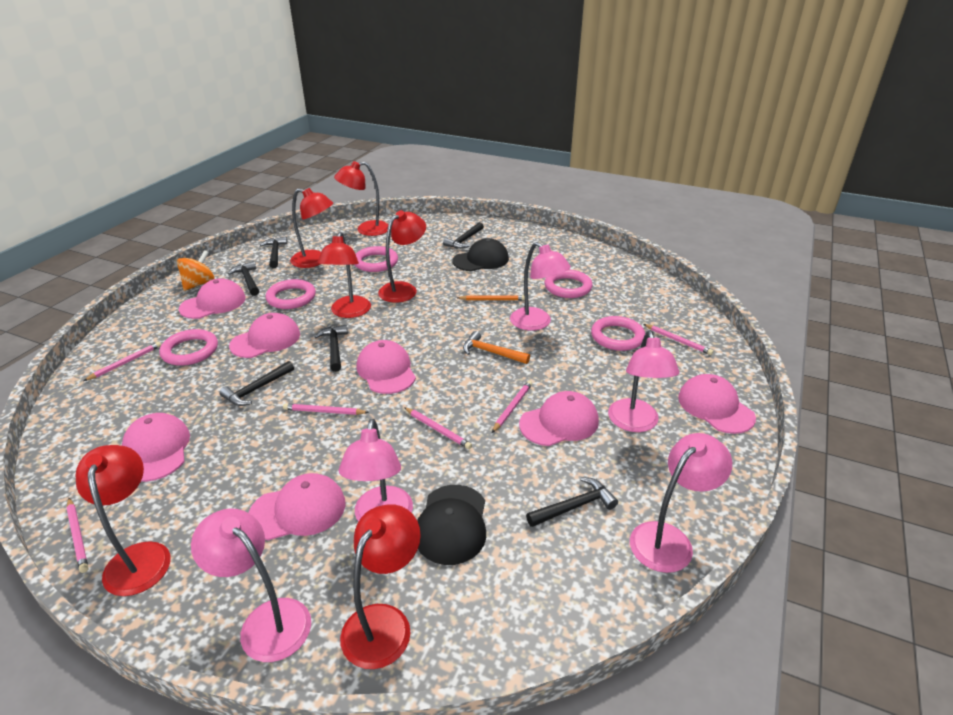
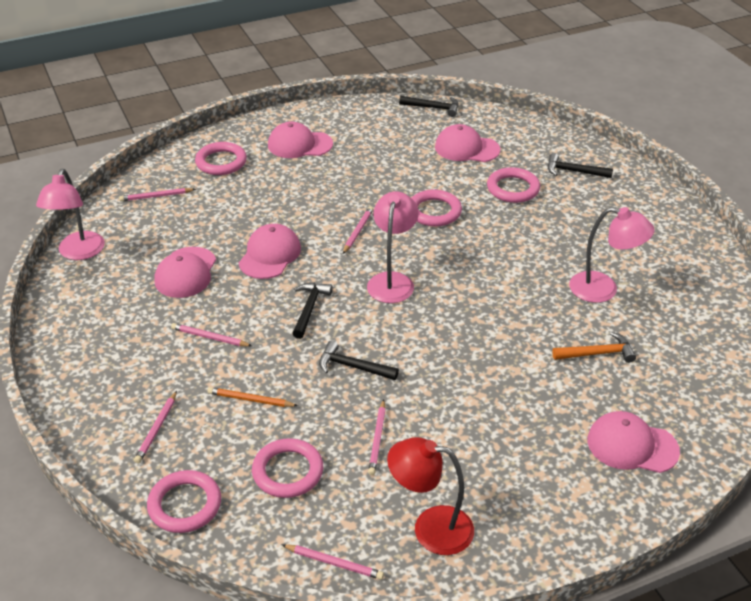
black cap: 2 -> 0
black hammer: 6 -> 4
orange spinning top: 1 -> 0
pink cap: 7 -> 5
pink lamp: 5 -> 3
red lamp: 6 -> 1

